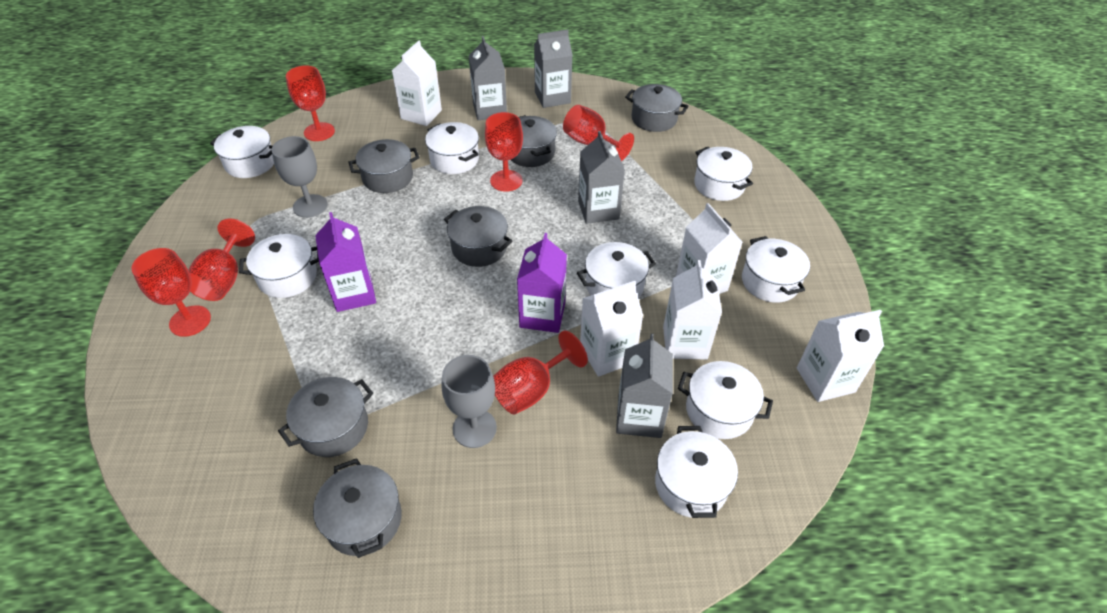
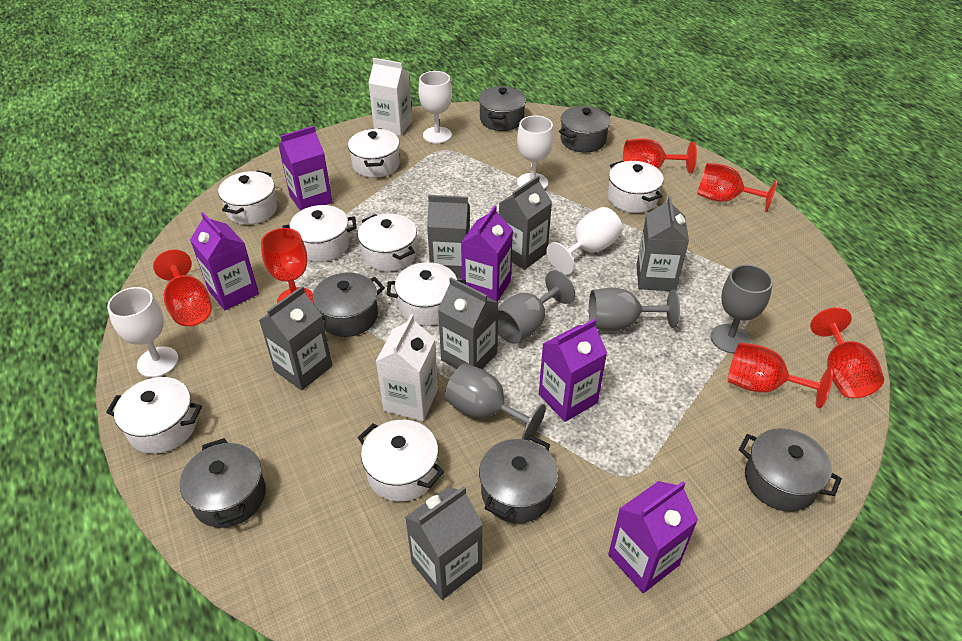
grey carton: 4 -> 6
grey goblet: 2 -> 4
purple carton: 2 -> 5
white carton: 5 -> 2
white goblet: 0 -> 4

